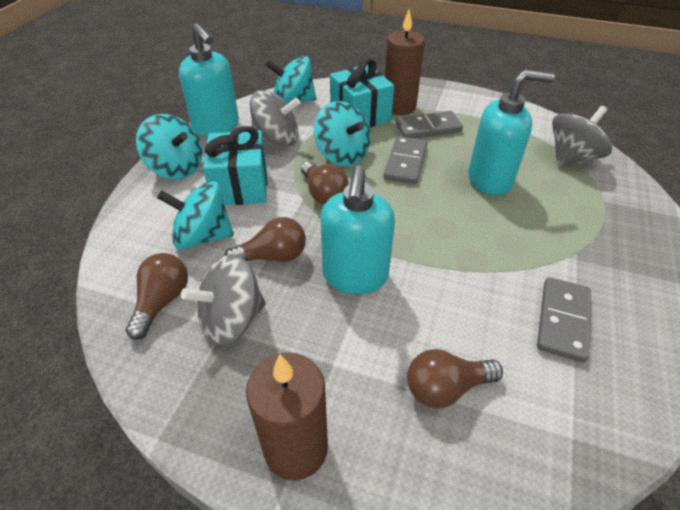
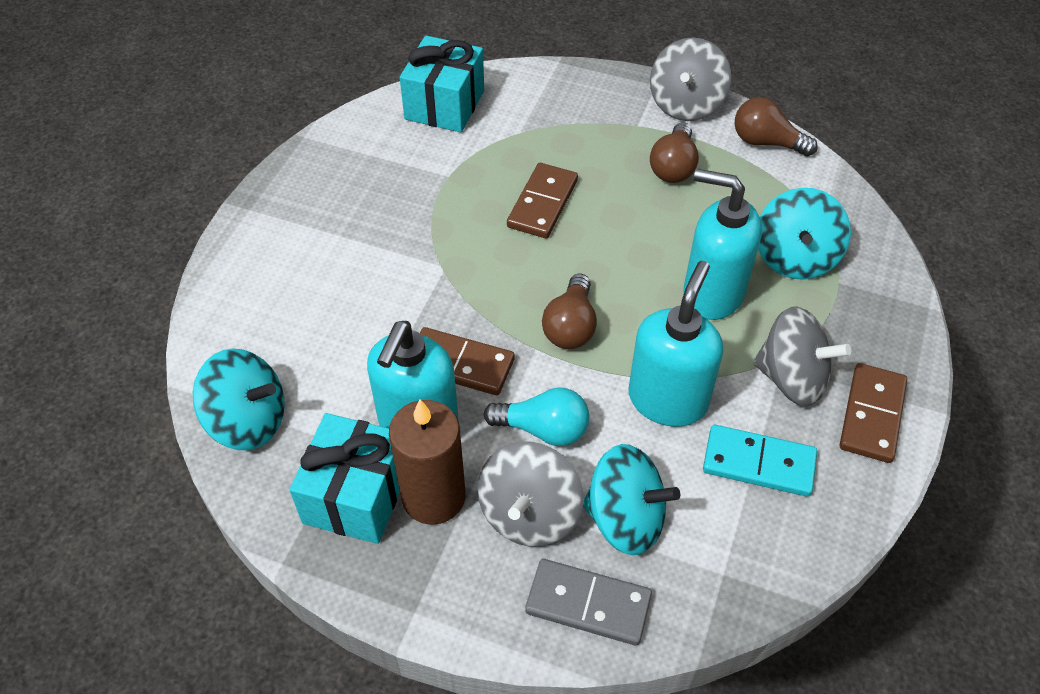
brown candle: 2 -> 1
brown domino: 0 -> 3
brown light bulb: 4 -> 3
grey domino: 3 -> 1
turquoise domino: 0 -> 1
turquoise light bulb: 0 -> 1
turquoise spinning top: 4 -> 3

